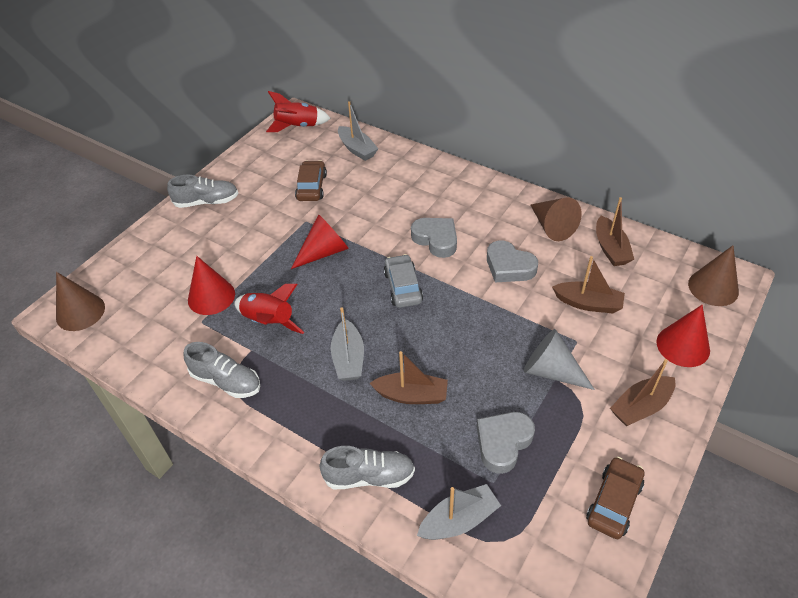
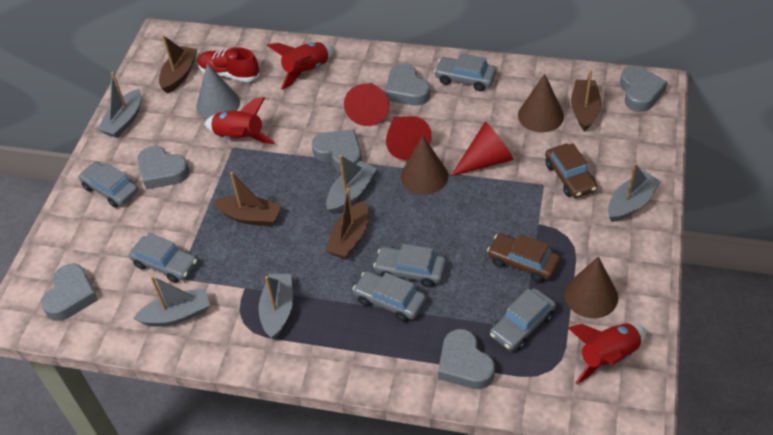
grey boat: 3 -> 5
grey car: 1 -> 6
grey heart: 3 -> 6
grey shoe: 3 -> 0
red rocket: 2 -> 3
red shoe: 0 -> 1

